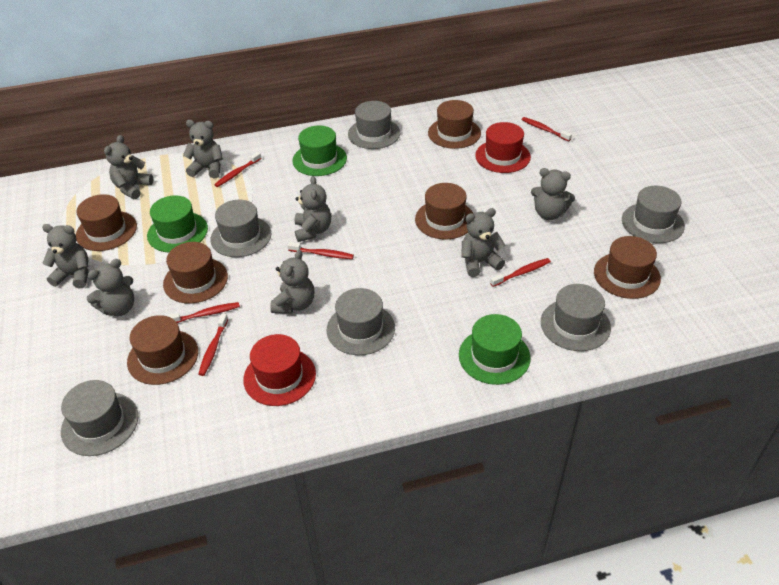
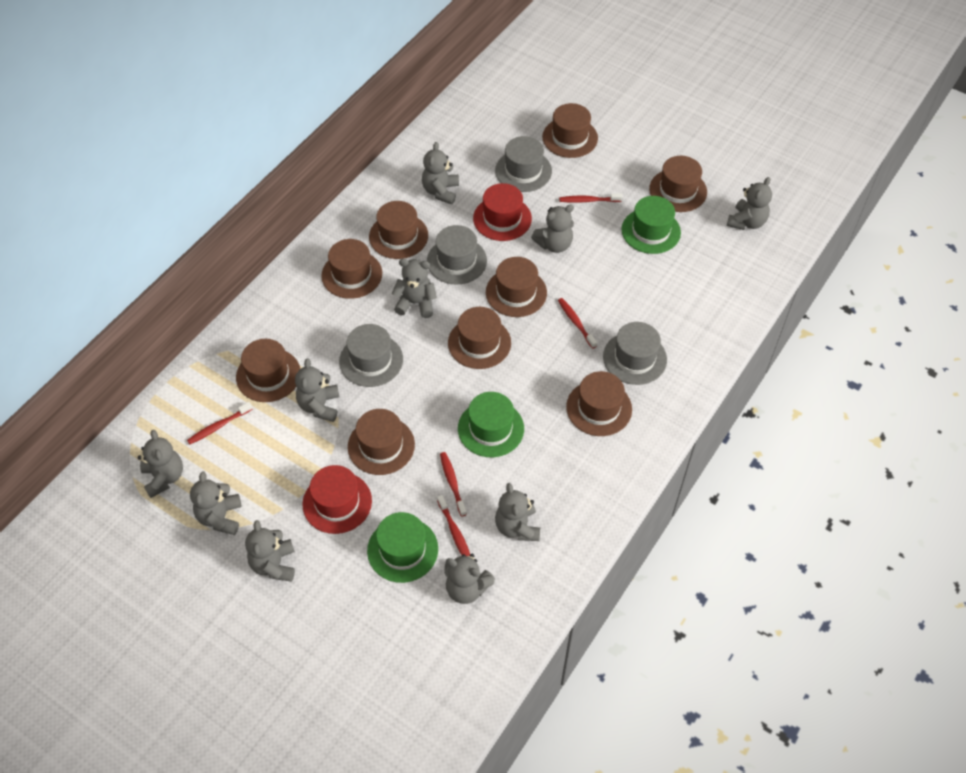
brown hat: 6 -> 9
grey hat: 6 -> 4
grey teddy bear: 8 -> 10
red toothbrush: 6 -> 5

